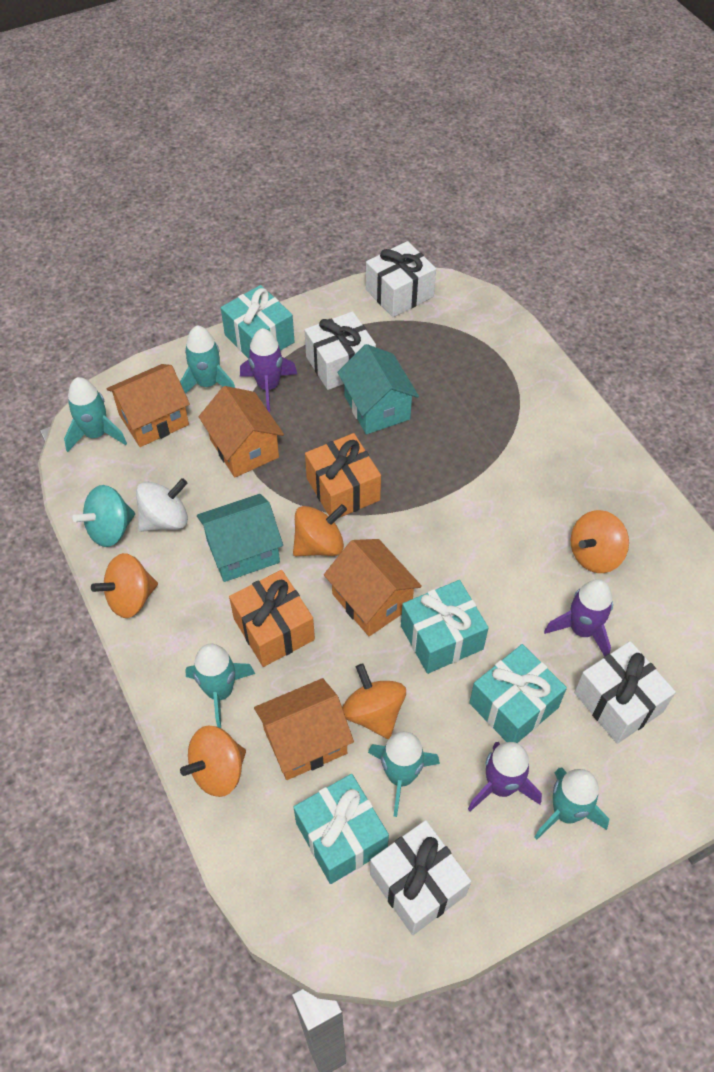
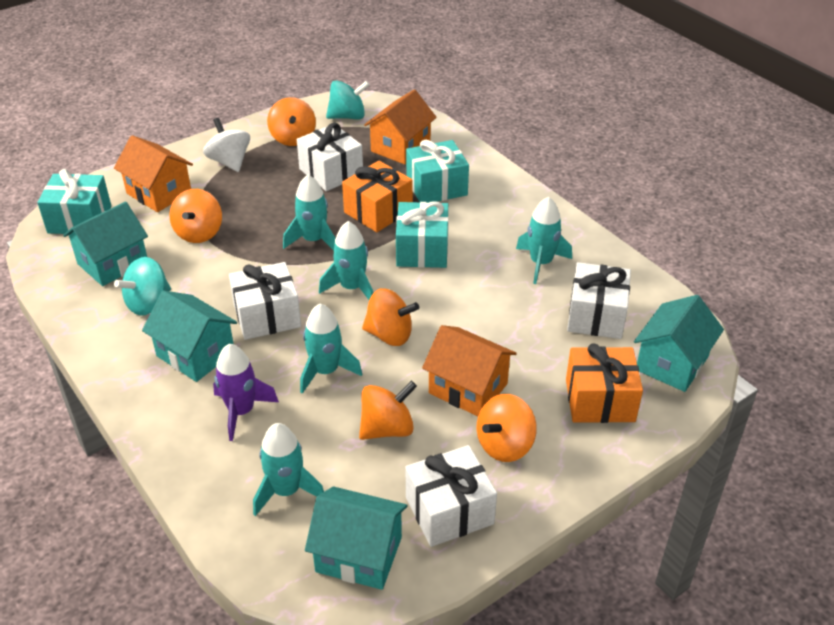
orange house: 4 -> 3
purple rocket: 3 -> 1
turquoise gift: 4 -> 3
turquoise house: 2 -> 4
turquoise spinning top: 1 -> 2

